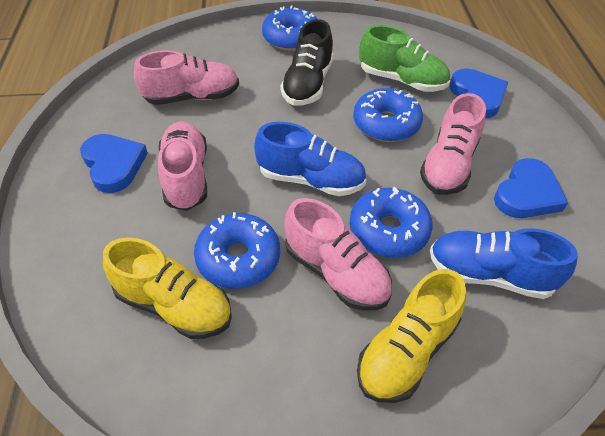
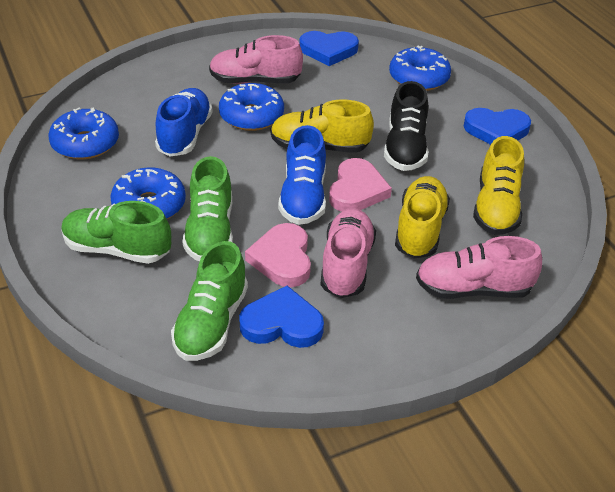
green shoe: 1 -> 3
pink heart: 0 -> 2
pink shoe: 4 -> 3
yellow shoe: 2 -> 3

